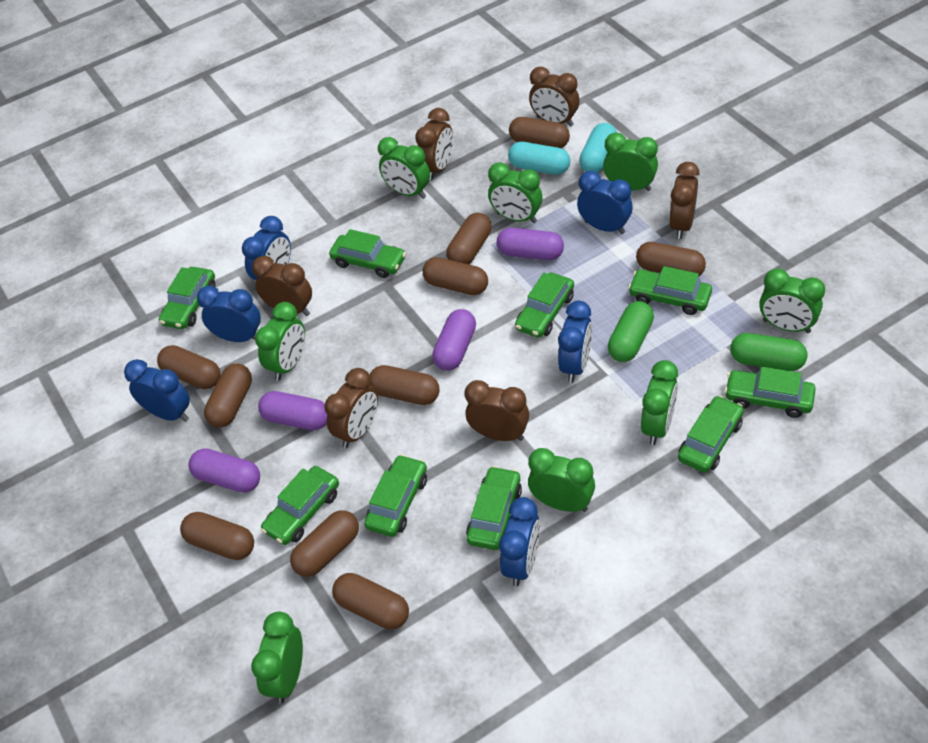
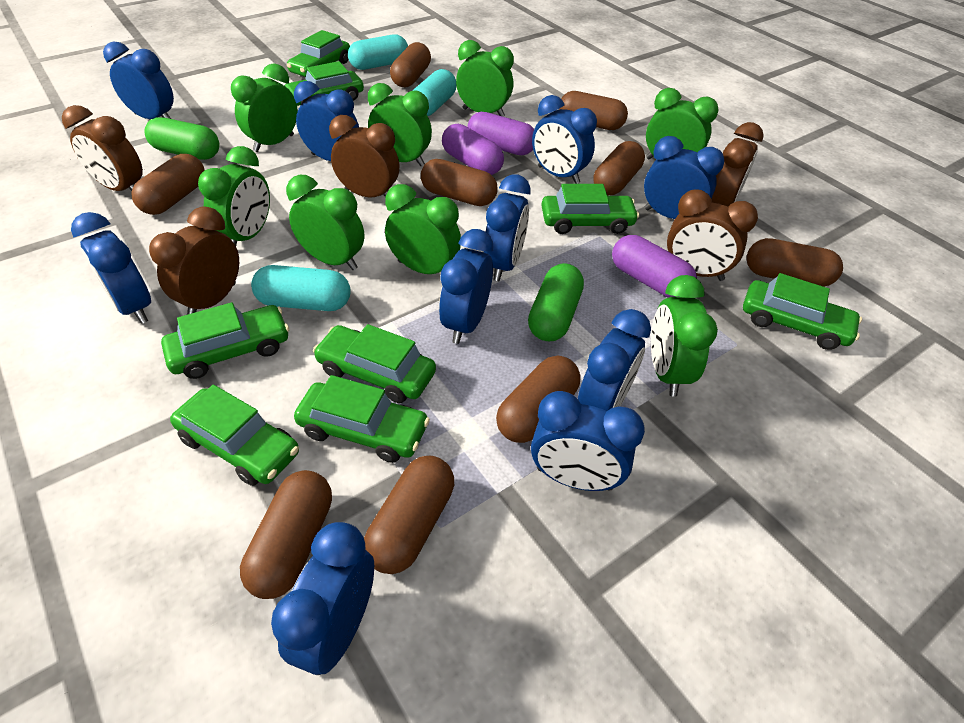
blue clock: 6 -> 10
brown capsule: 10 -> 9
brown clock: 6 -> 5
green car: 9 -> 8
purple capsule: 4 -> 3
turquoise capsule: 2 -> 3

